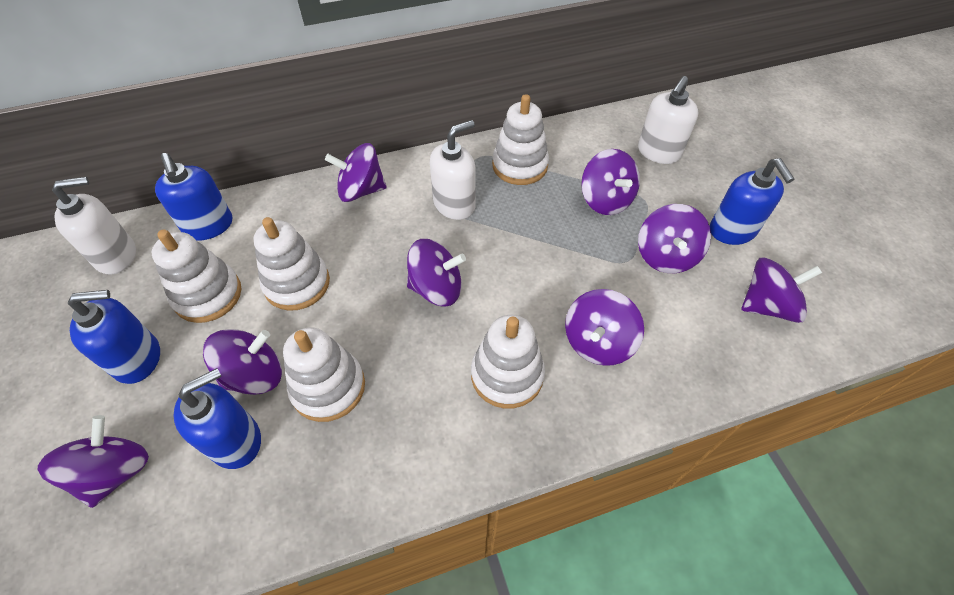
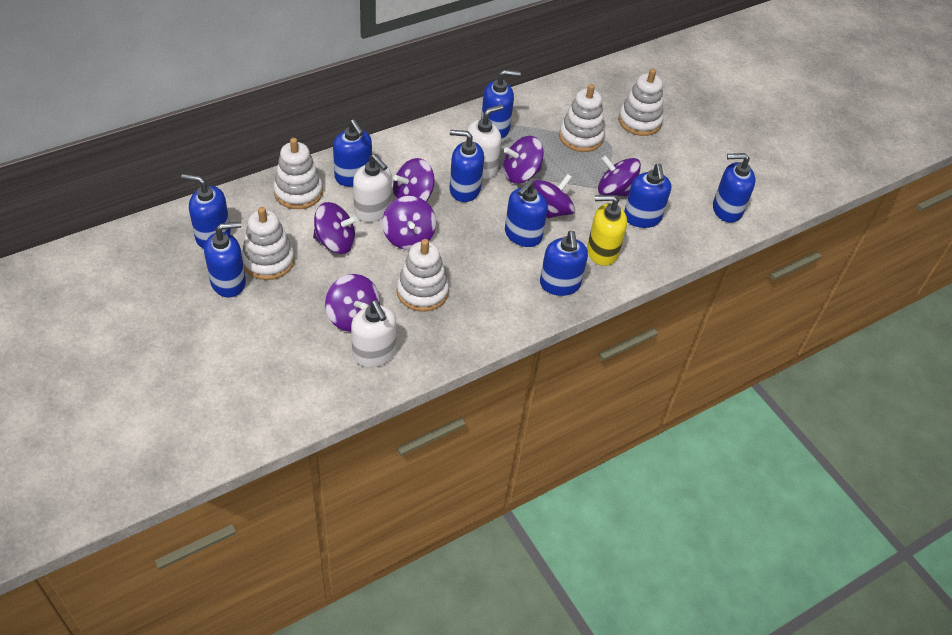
blue soap dispenser: 4 -> 9
purple spinning top: 8 -> 7
yellow soap dispenser: 0 -> 1

